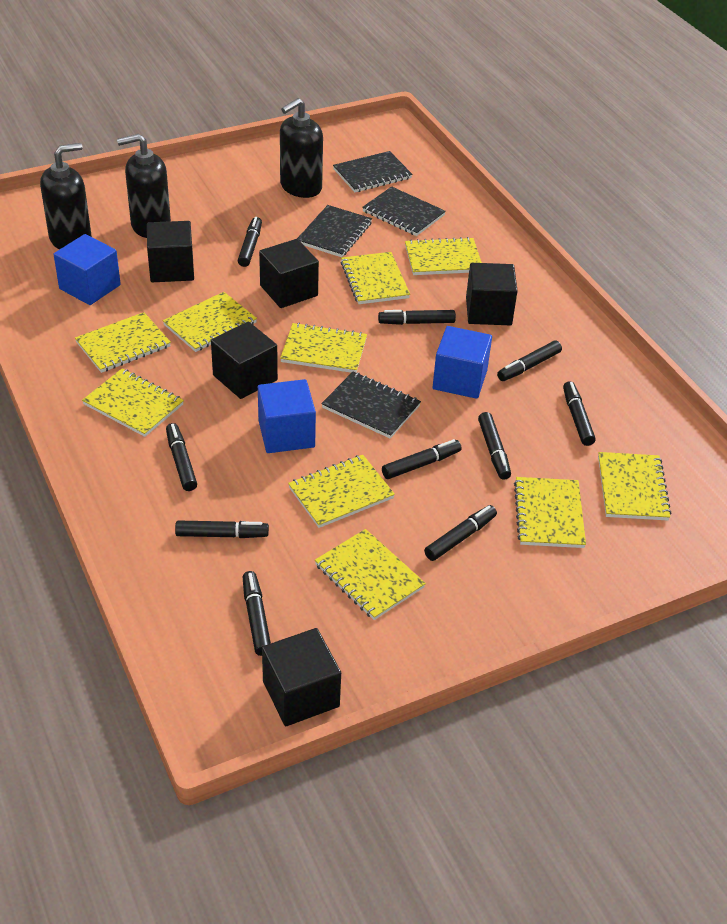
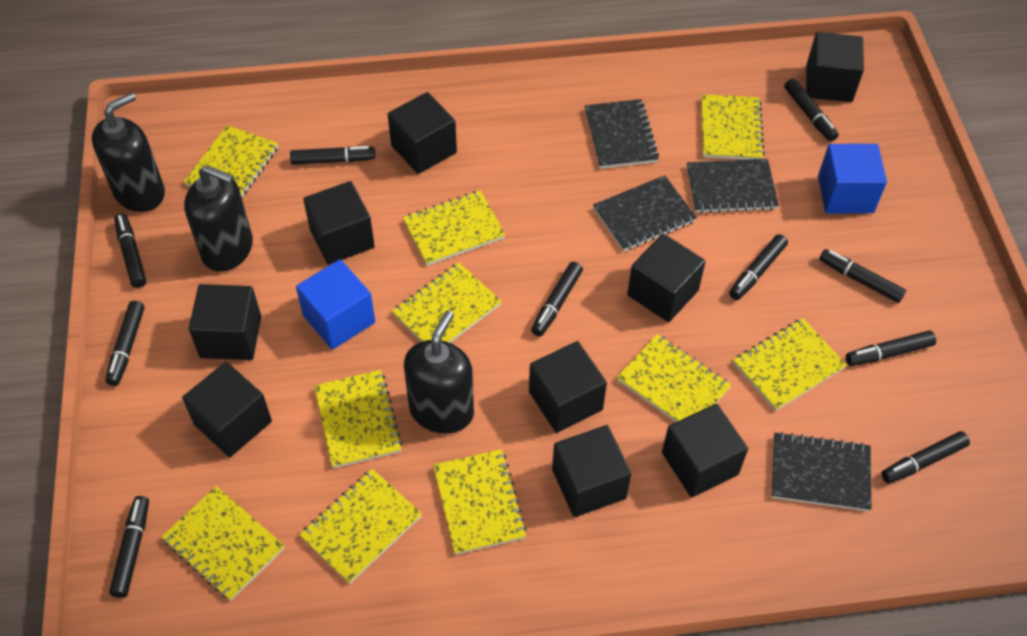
black cube: 5 -> 9
blue cube: 3 -> 2

